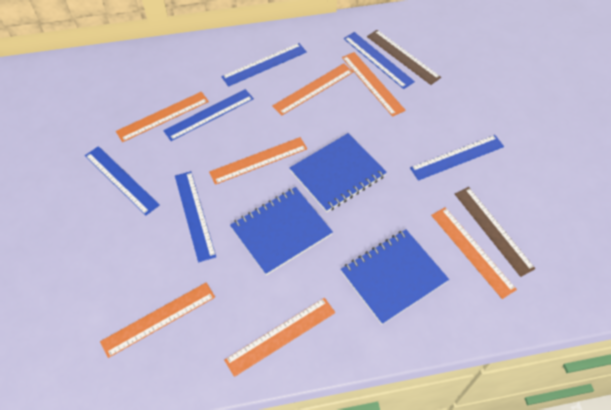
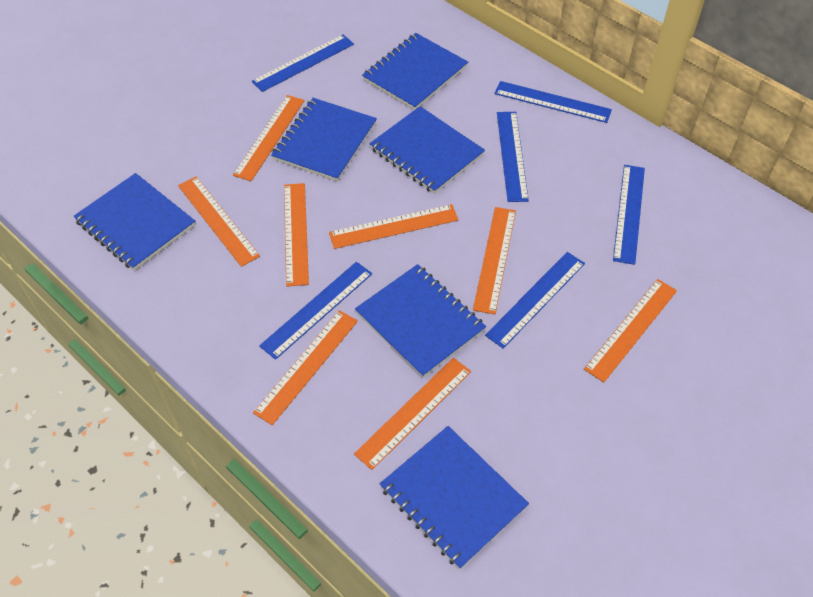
blue notebook: 3 -> 6
brown ruler: 2 -> 0
orange ruler: 7 -> 8

